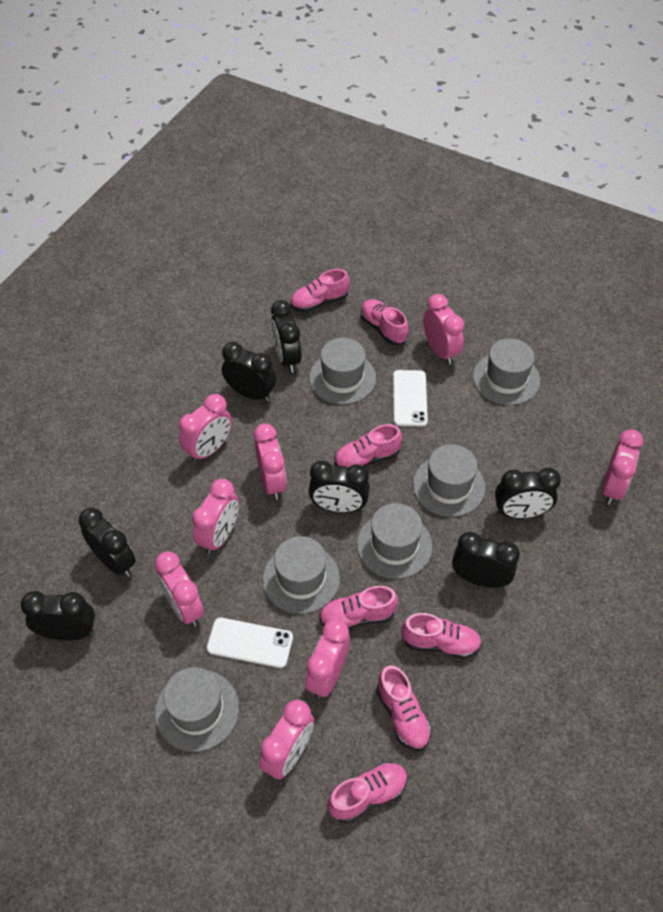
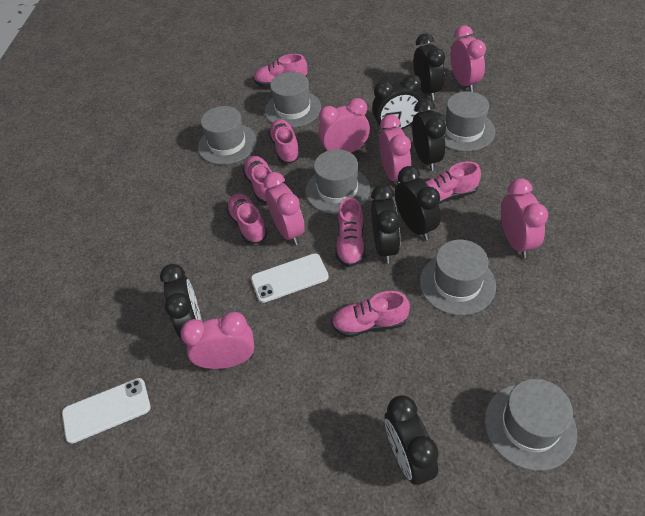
pink clock: 8 -> 6

